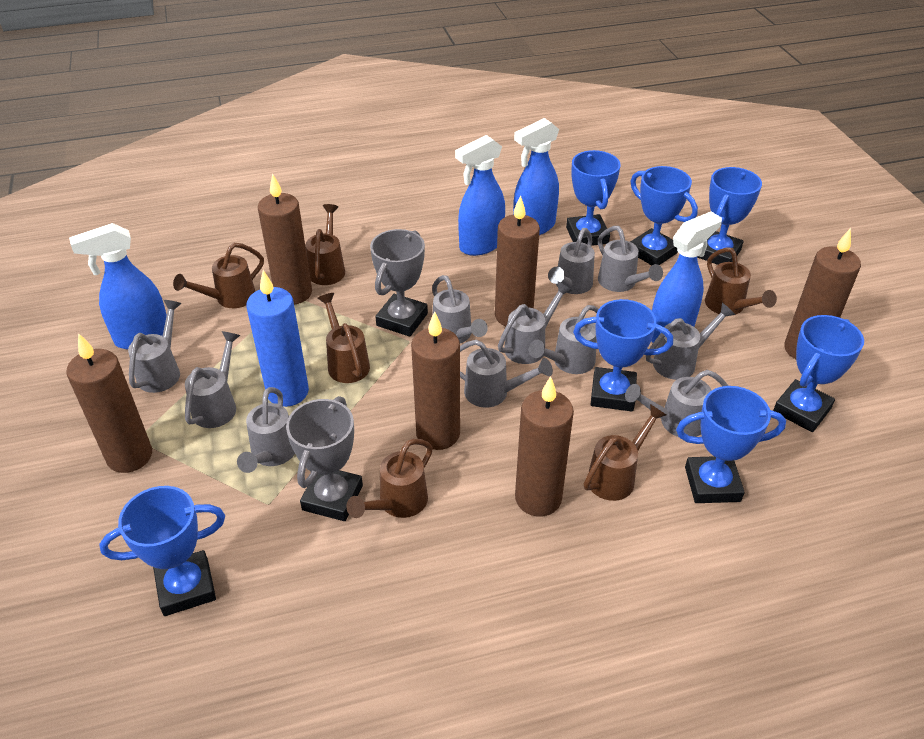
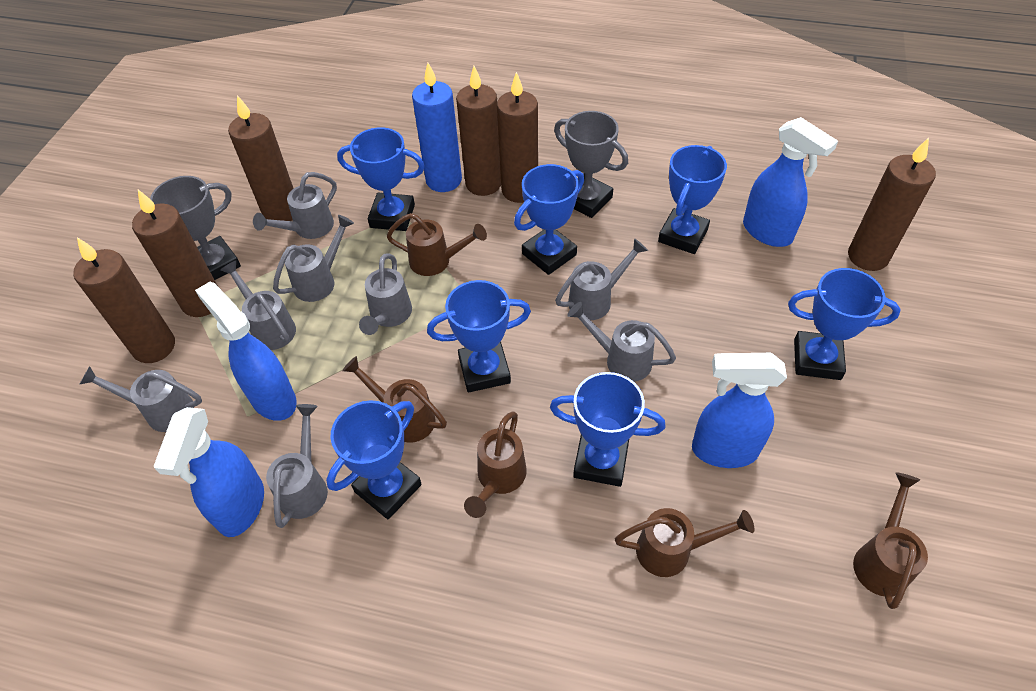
brown watering can: 6 -> 5
grey watering can: 11 -> 8

